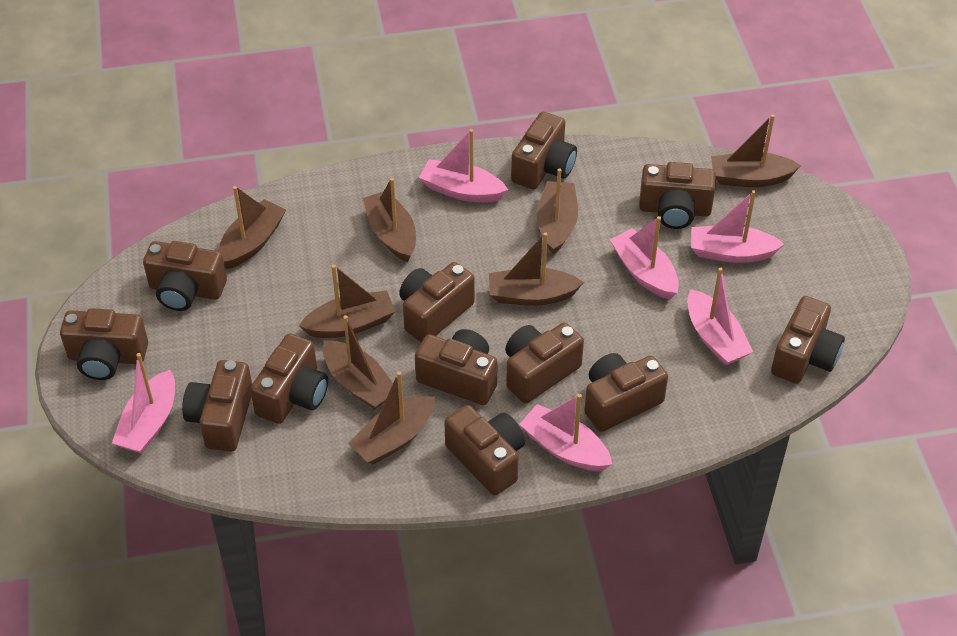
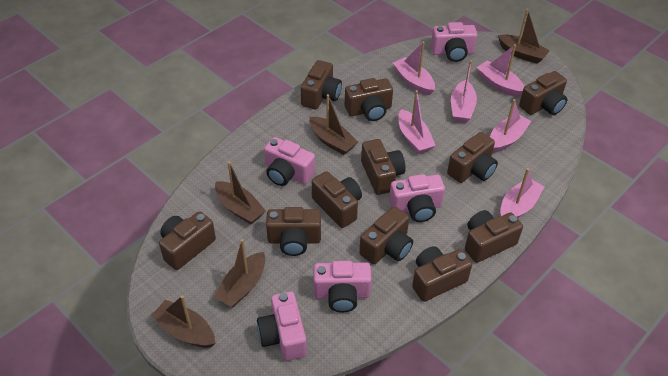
brown boat: 8 -> 5
brown camera: 12 -> 11
pink camera: 0 -> 5

